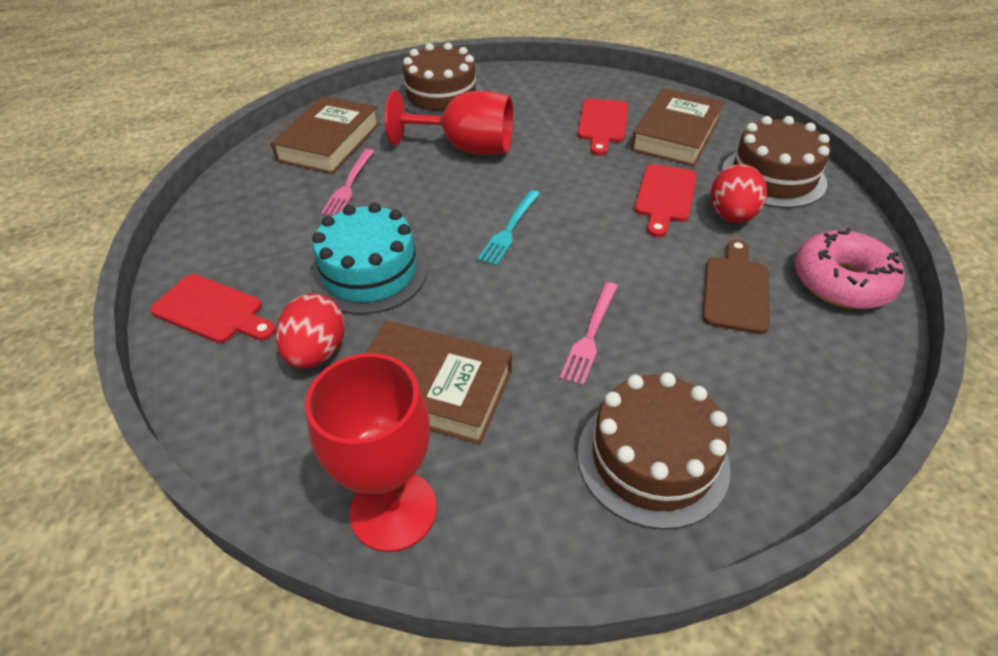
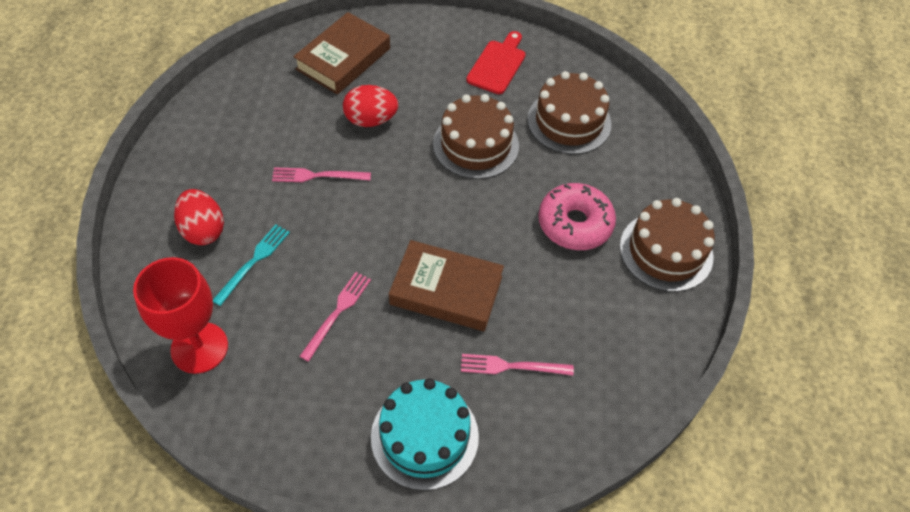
brown book: 3 -> 2
brown cutting board: 1 -> 0
pink fork: 2 -> 3
red cutting board: 3 -> 1
red goblet: 2 -> 1

